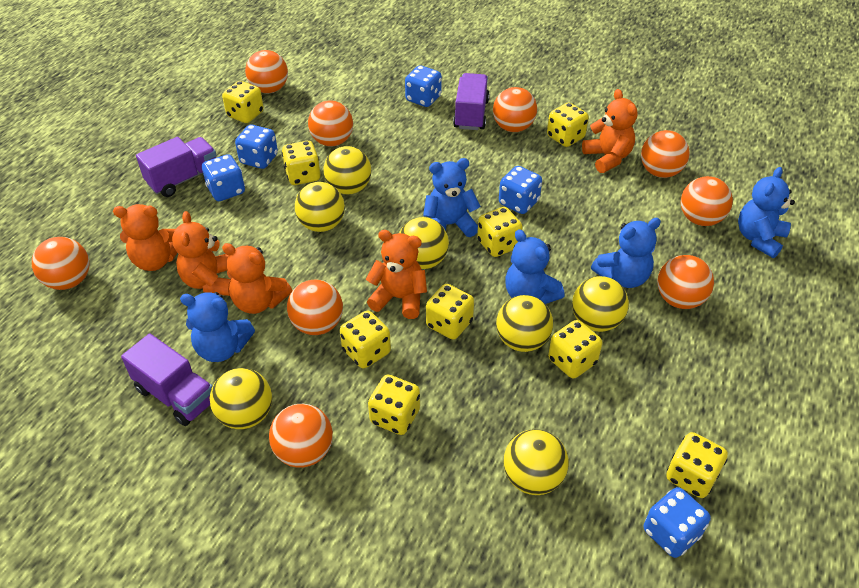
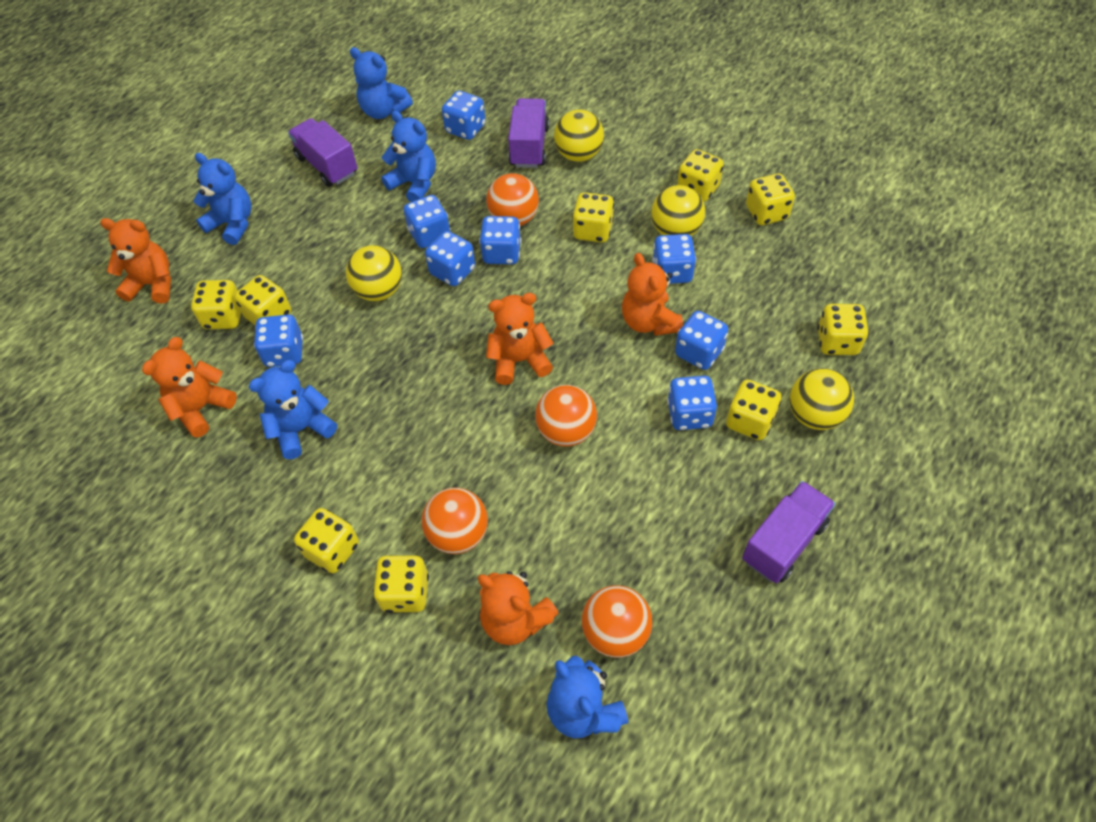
blue dice: 5 -> 8
orange ball: 9 -> 4
yellow ball: 7 -> 4

